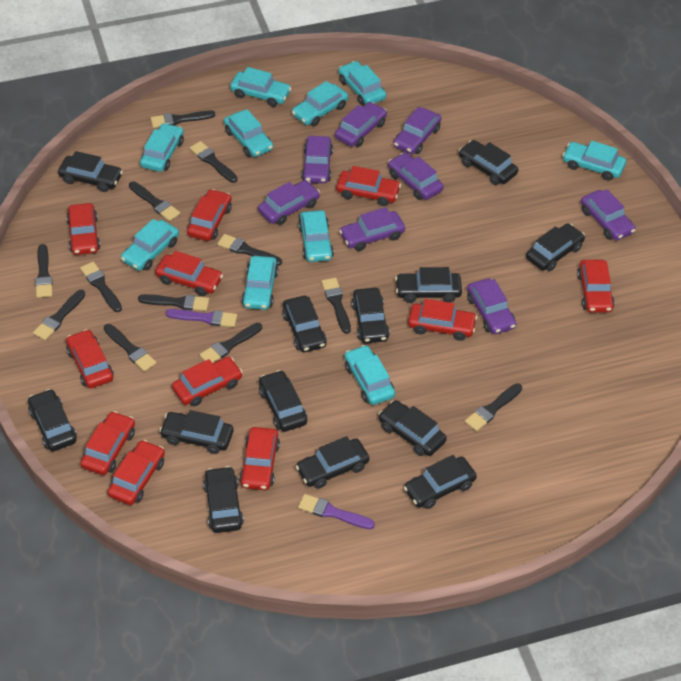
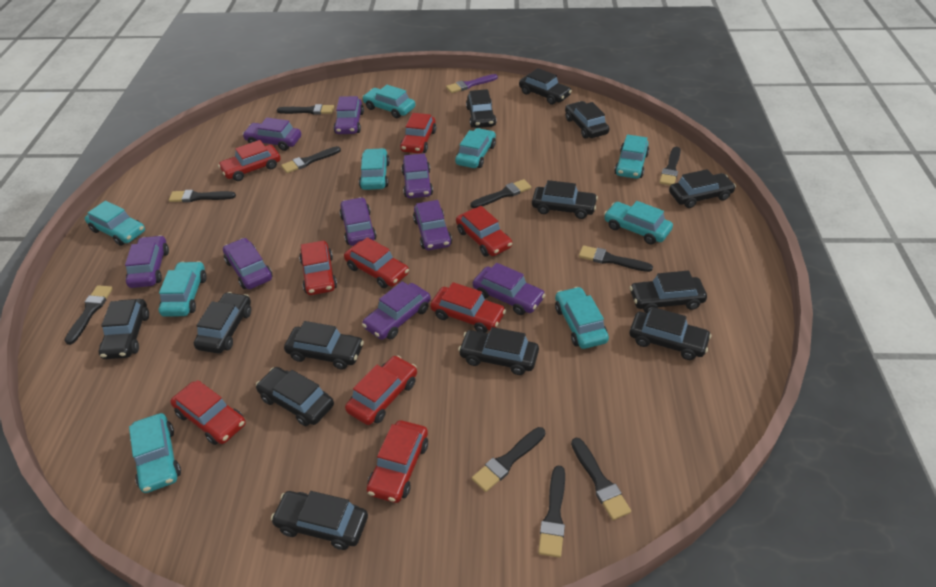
black brush: 12 -> 10
purple brush: 2 -> 1
purple car: 8 -> 9
red car: 11 -> 9
turquoise car: 10 -> 9

